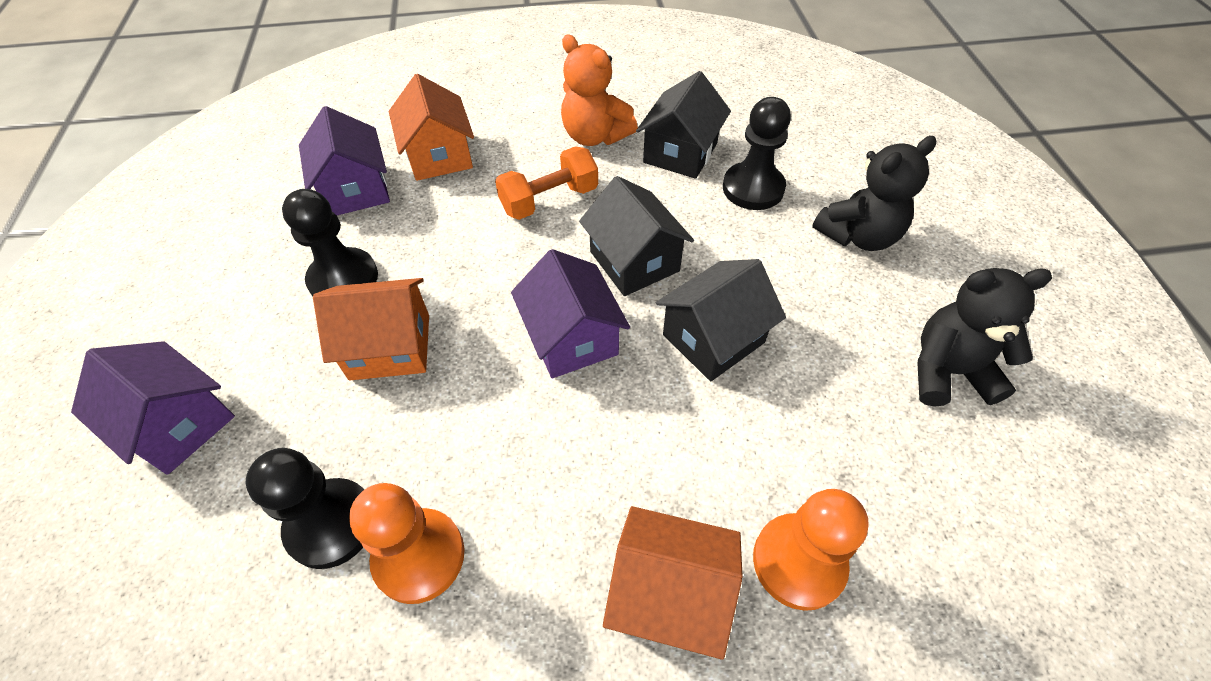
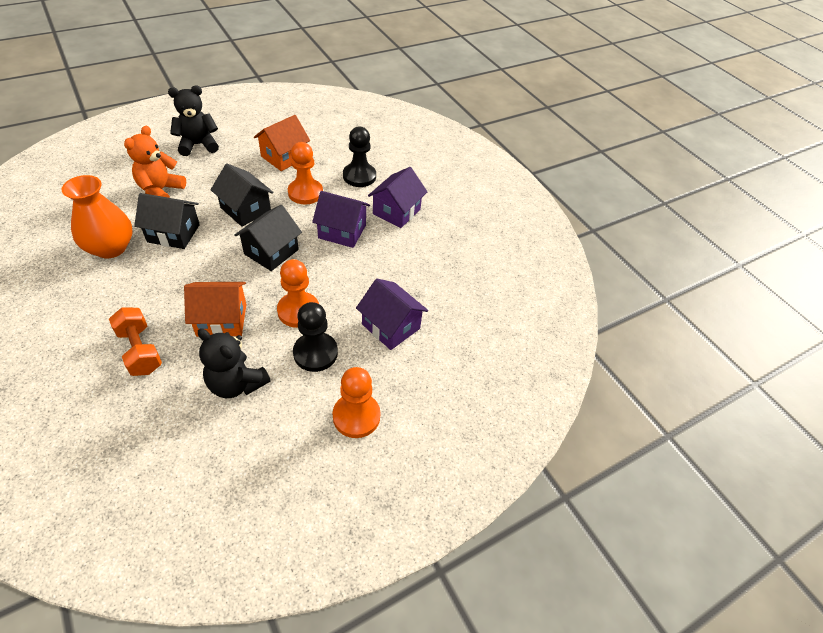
black pawn: 3 -> 2
orange house: 3 -> 2
orange pawn: 2 -> 3
orange vase: 0 -> 1

